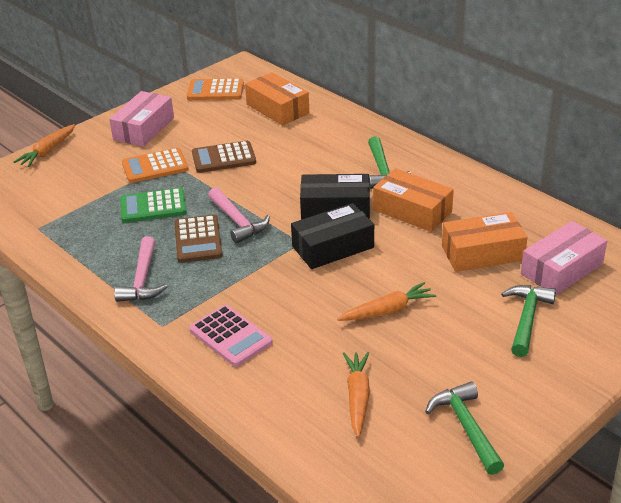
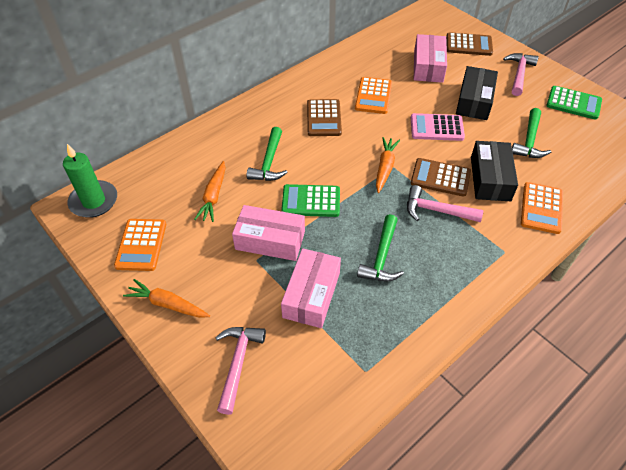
brown calculator: 2 -> 3
green calculator: 1 -> 2
green candle: 0 -> 1
orange box: 3 -> 0
orange calculator: 2 -> 3
pink box: 2 -> 3
pink hammer: 2 -> 3

